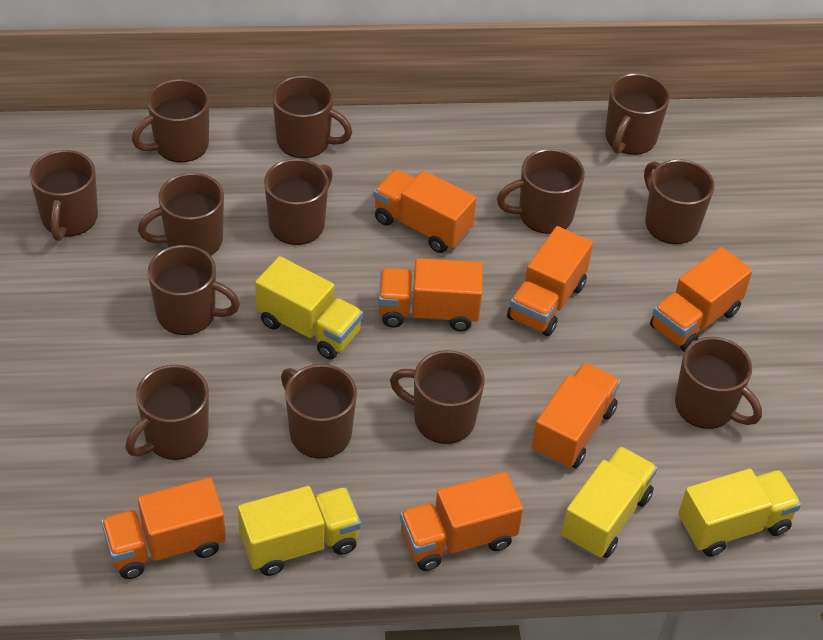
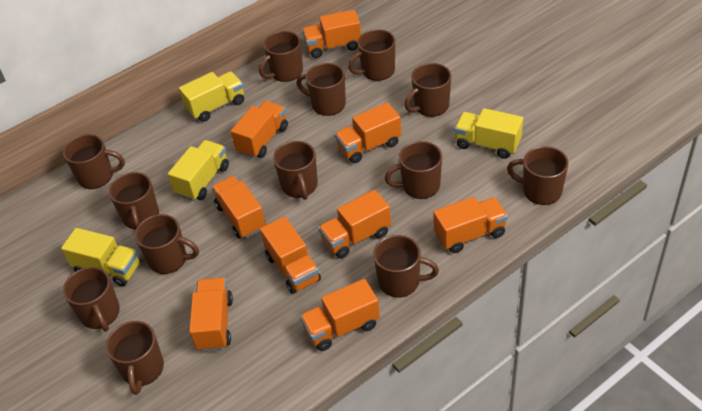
orange truck: 7 -> 9

